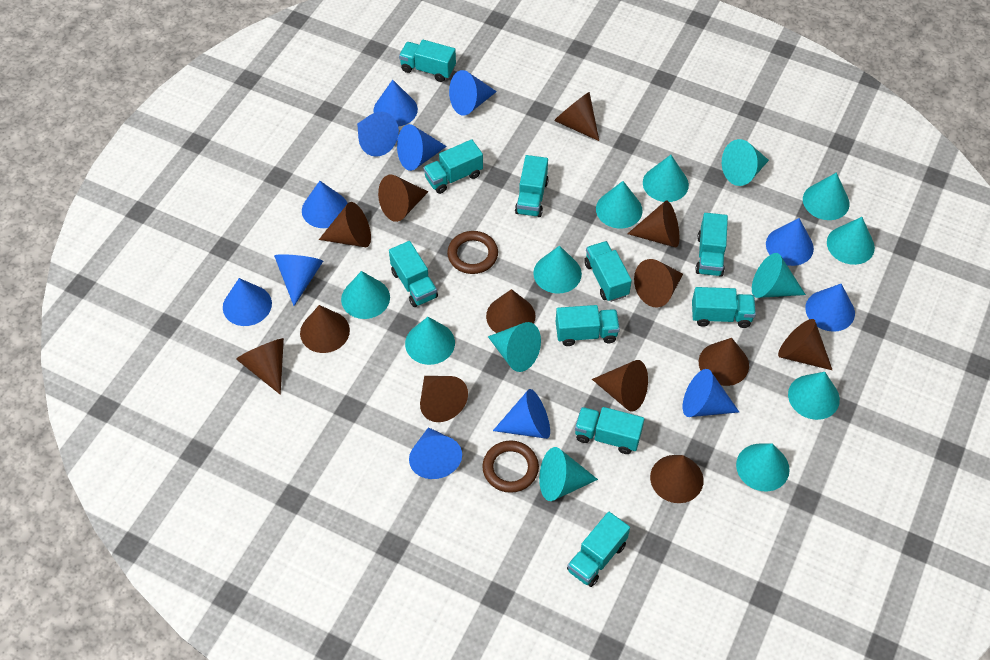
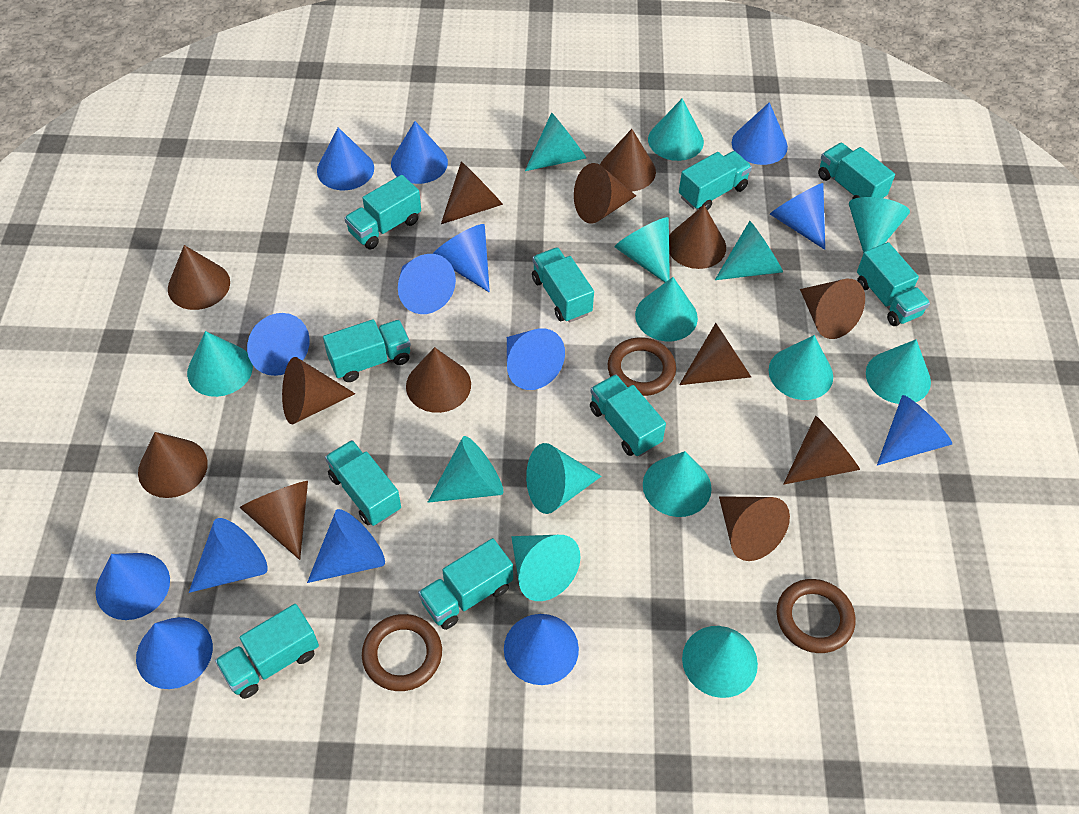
blue cone: 12 -> 14
brown ring: 2 -> 3
turquoise cone: 13 -> 14

